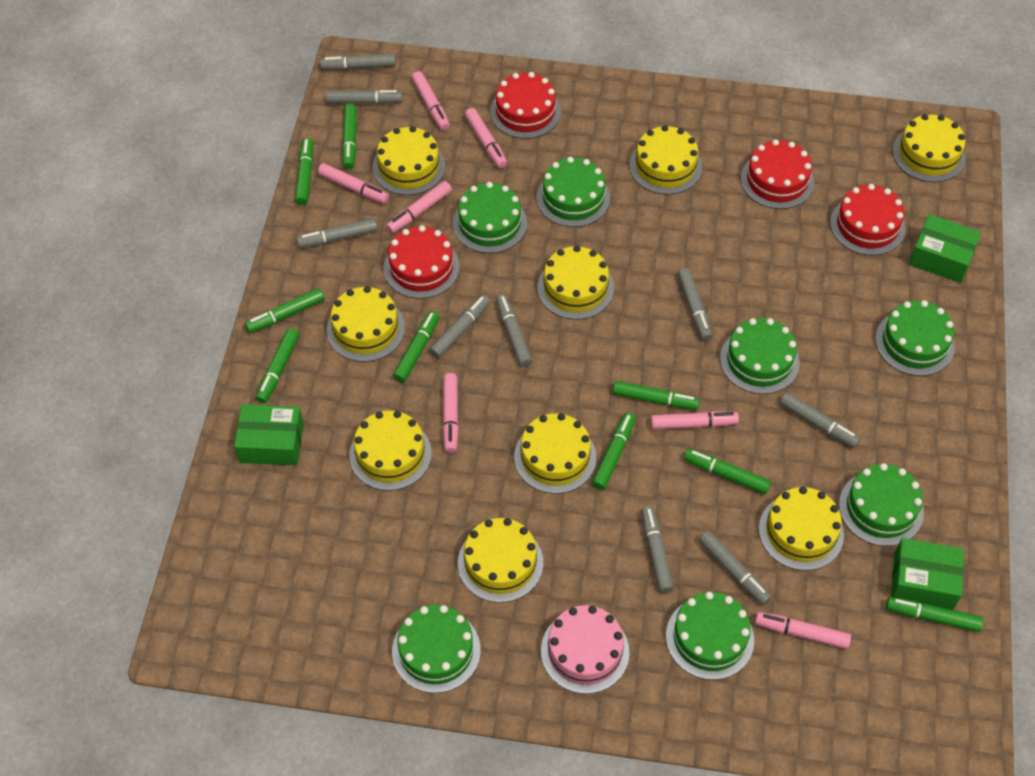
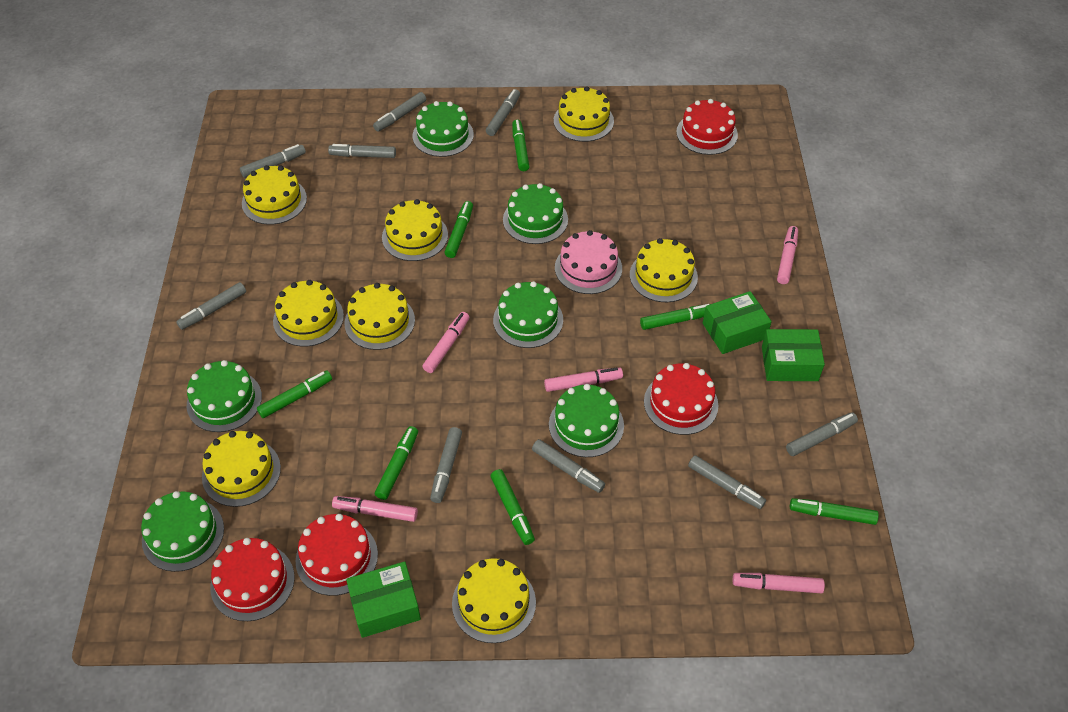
green cake: 7 -> 6
green marker: 9 -> 7
pink marker: 7 -> 5
yellow cake: 9 -> 8

